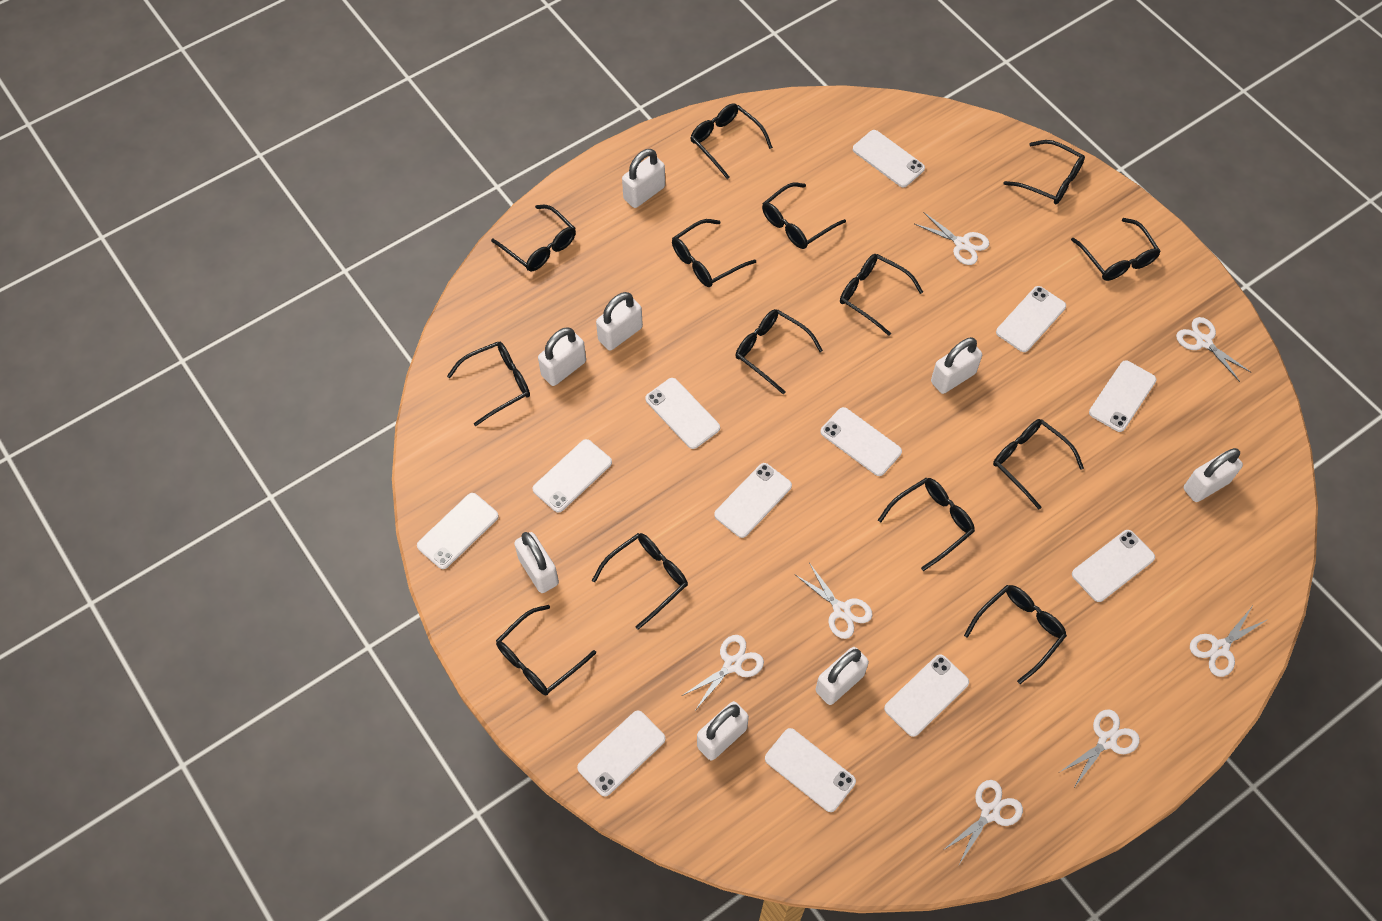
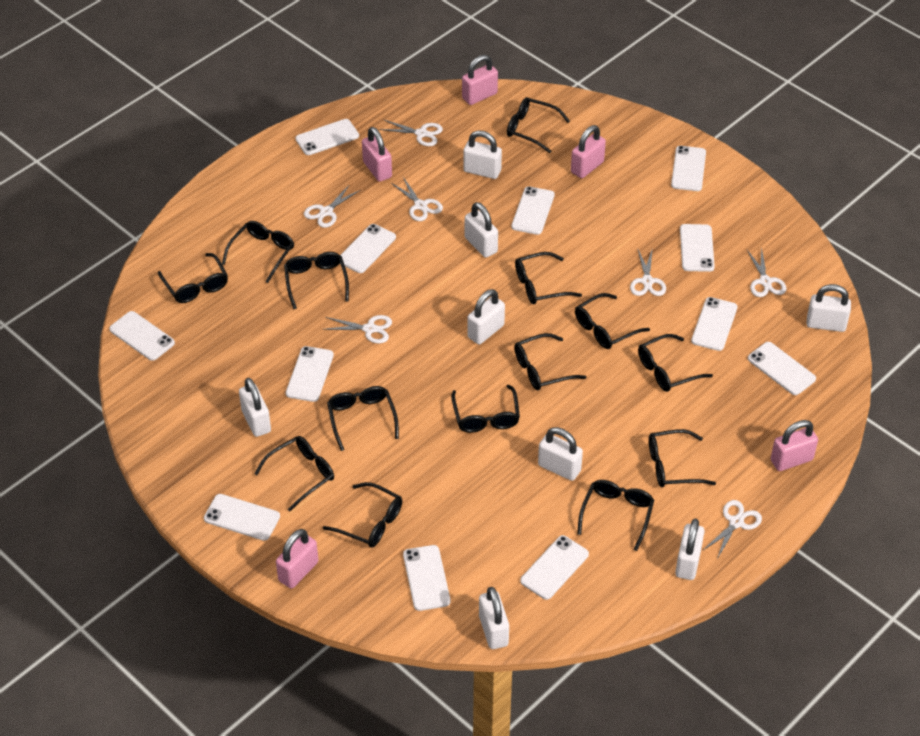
pink padlock: 0 -> 5

